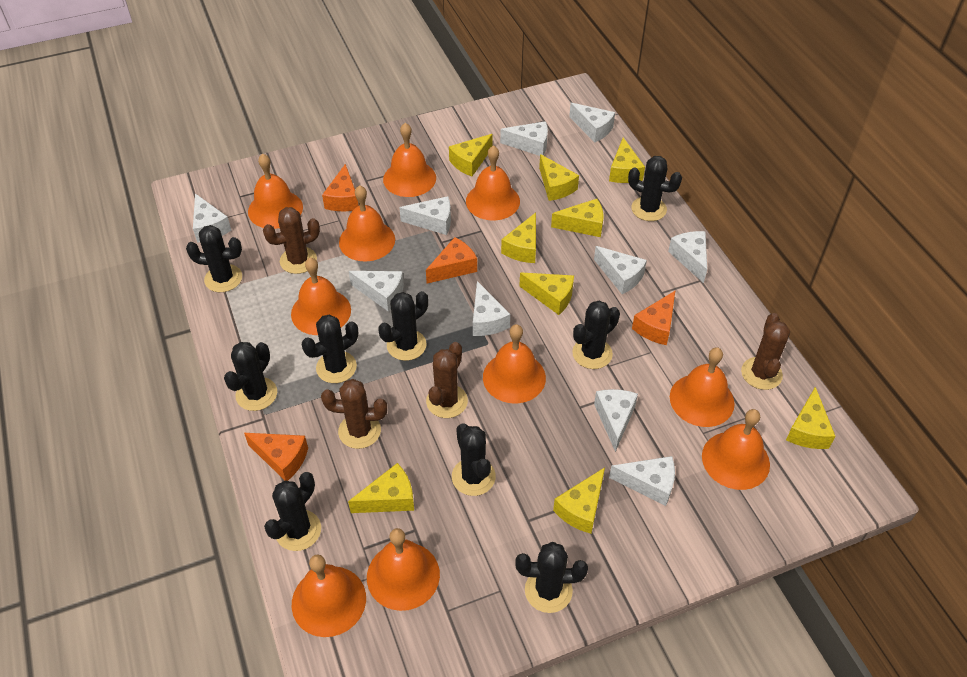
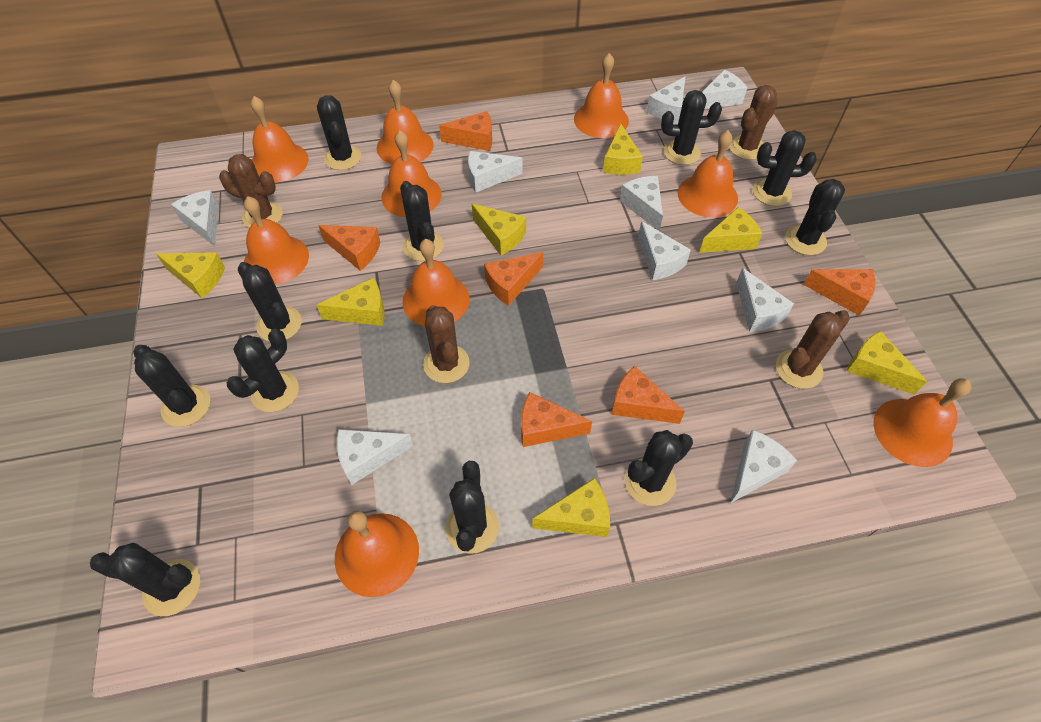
black cactus: 9 -> 11
orange bell: 10 -> 9
orange cheese: 4 -> 6
white cheese: 10 -> 9
yellow cheese: 9 -> 7

